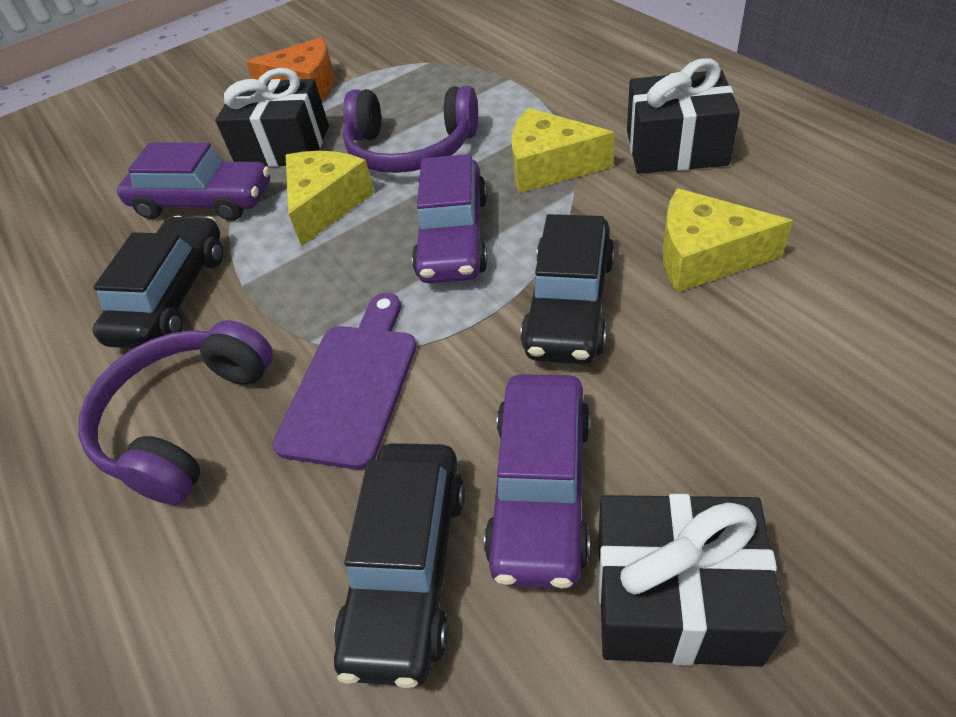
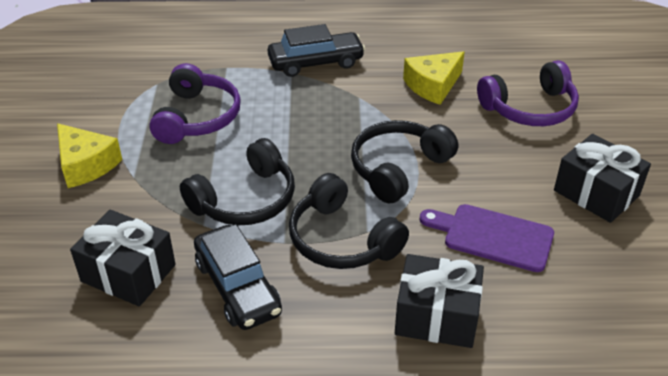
black car: 3 -> 2
black headphones: 0 -> 3
orange cheese: 1 -> 0
purple car: 3 -> 0
yellow cheese: 3 -> 2

